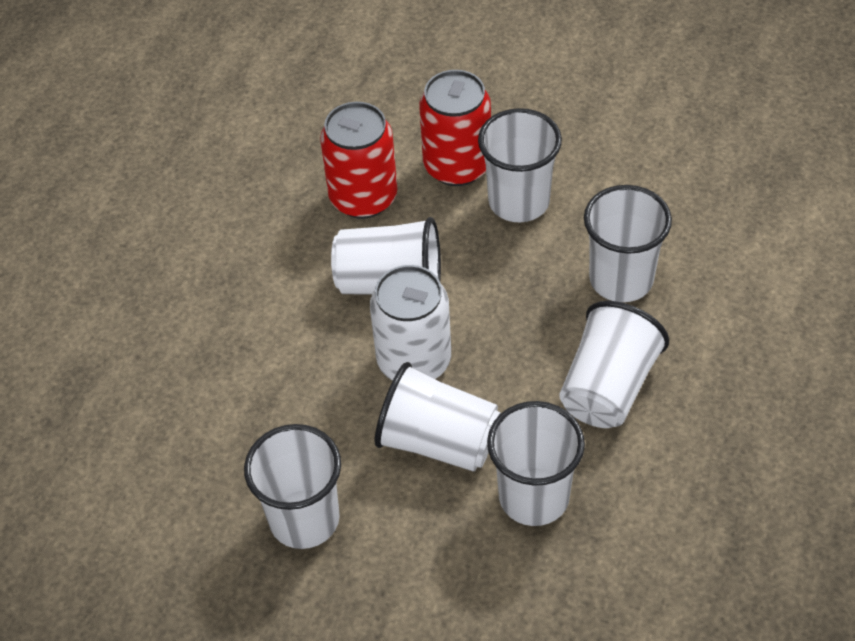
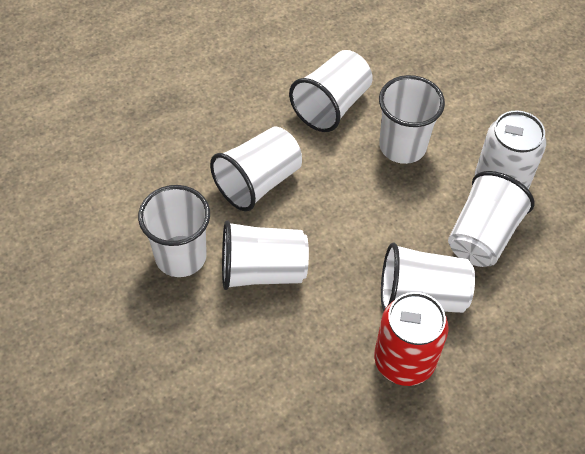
red can: 2 -> 1

